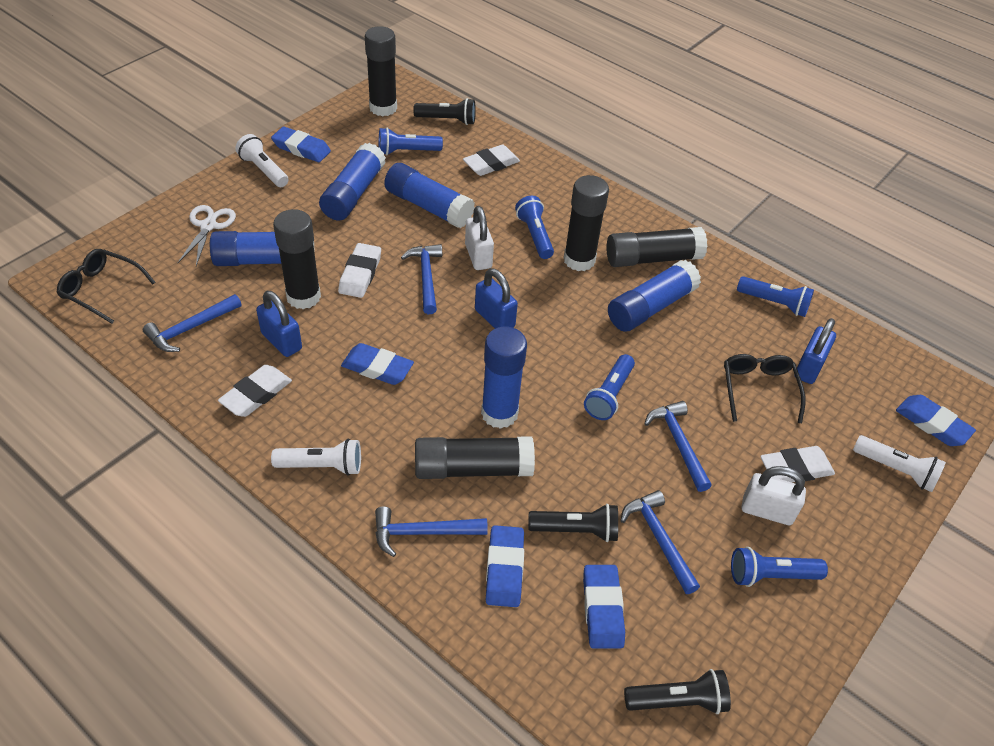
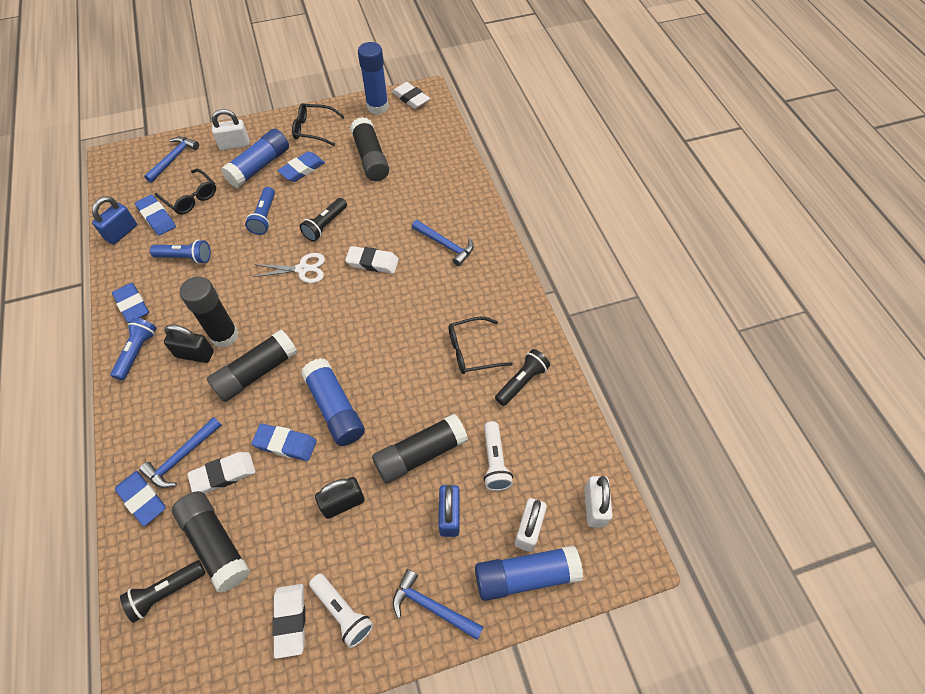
black glasses: 2 -> 3
black padlock: 0 -> 2
blue flashlight: 5 -> 3
blue glue stick: 5 -> 4
blue hammer: 5 -> 4
blue padlock: 3 -> 2
white flashlight: 3 -> 2
white padlock: 2 -> 3

